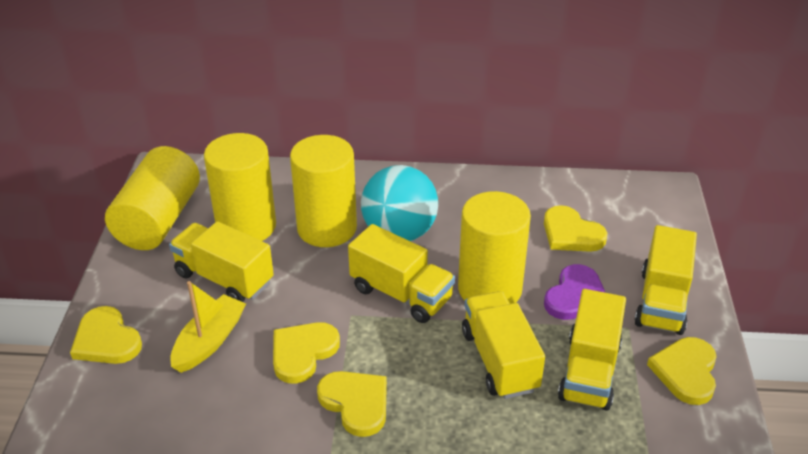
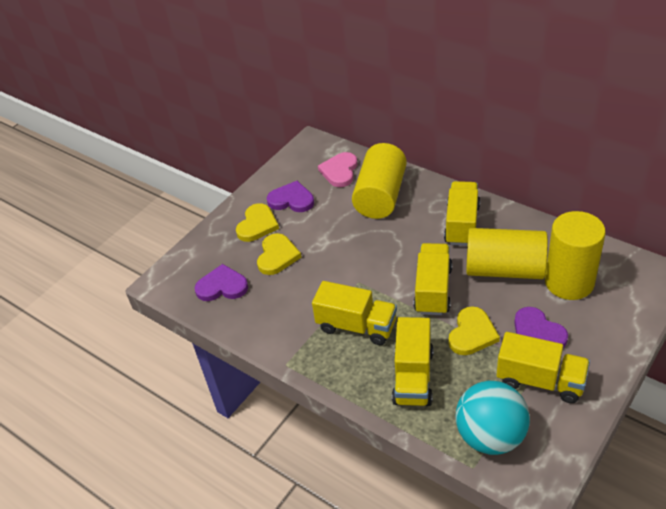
pink heart: 0 -> 1
purple heart: 1 -> 3
yellow boat: 1 -> 0
yellow cylinder: 4 -> 3
yellow heart: 5 -> 3

